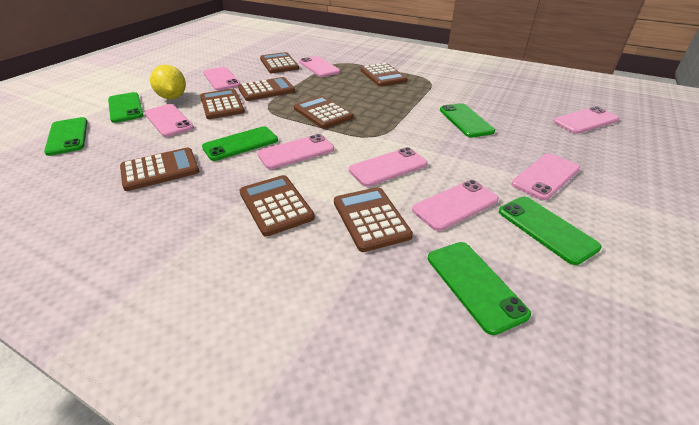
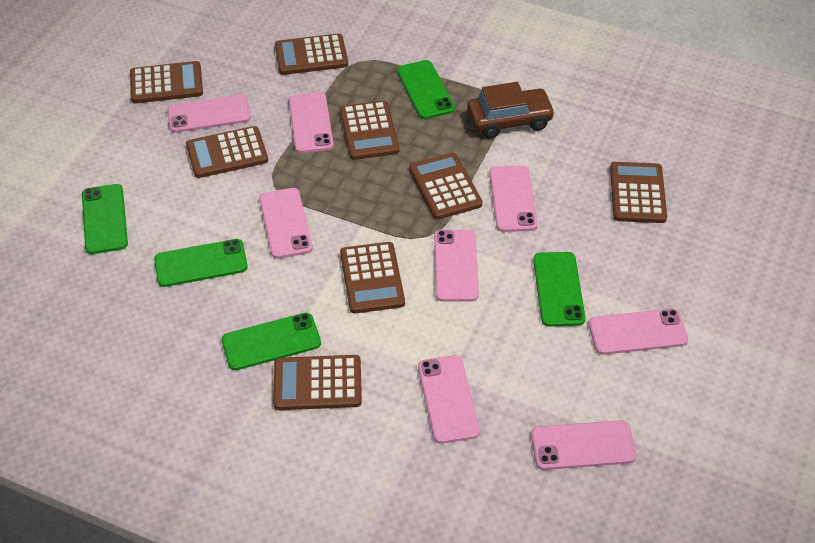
brown car: 0 -> 1
green phone: 6 -> 5
yellow lemon: 1 -> 0

